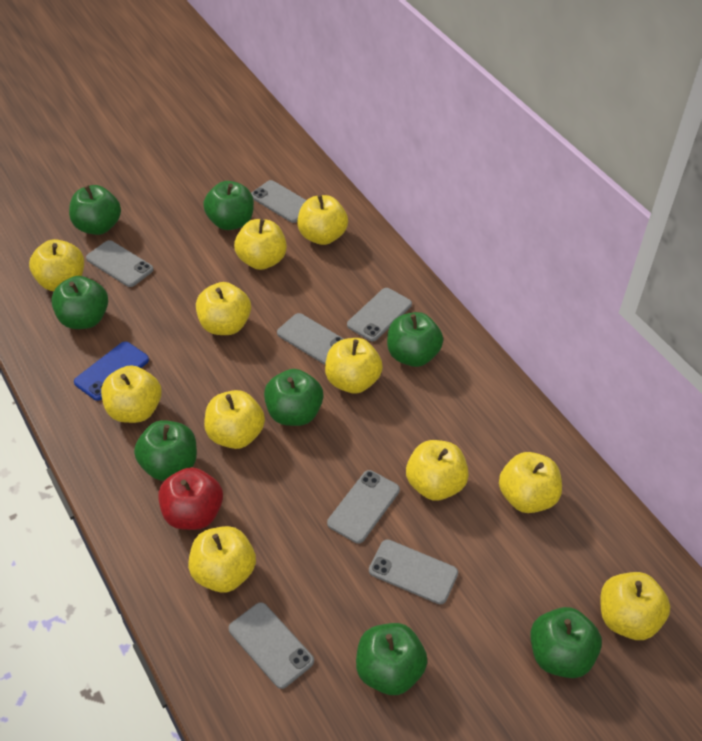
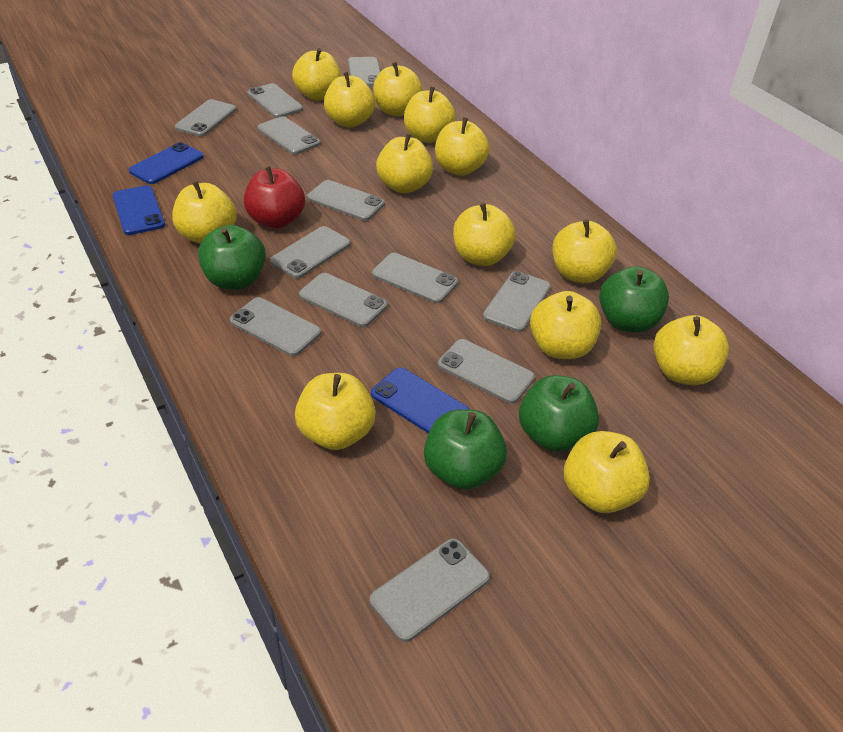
blue phone: 1 -> 3
green apple: 8 -> 4
grey phone: 7 -> 12
yellow apple: 11 -> 13

